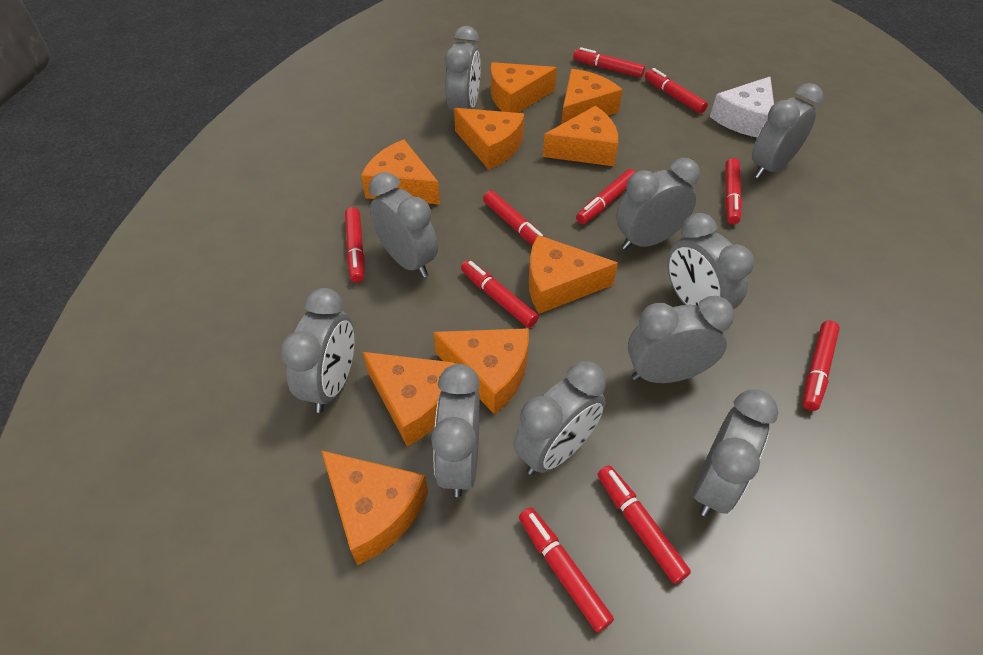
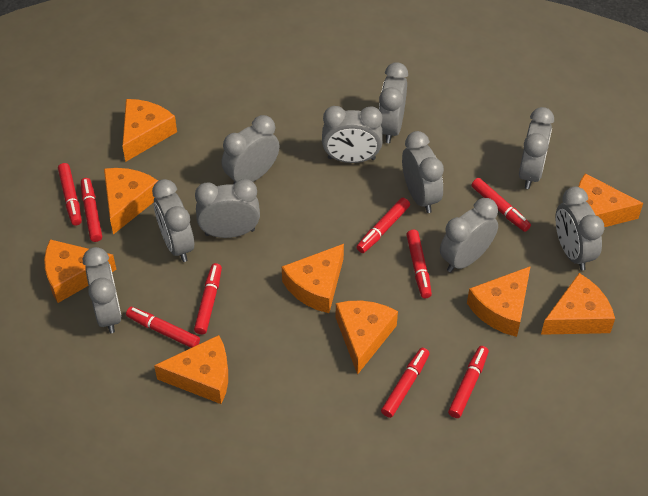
red marker: 10 -> 9
white cheese: 1 -> 0

